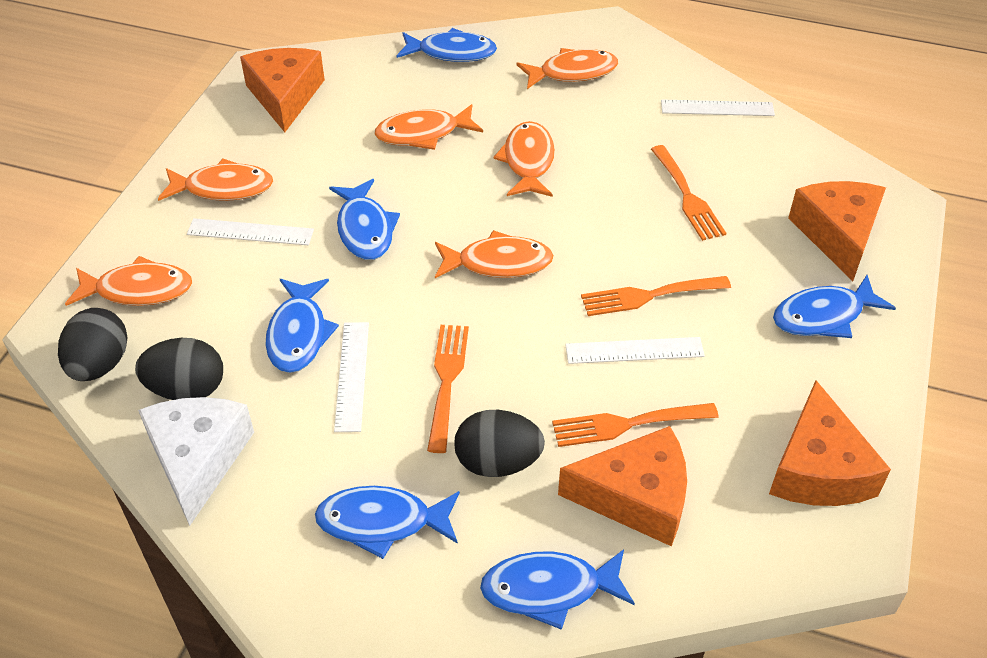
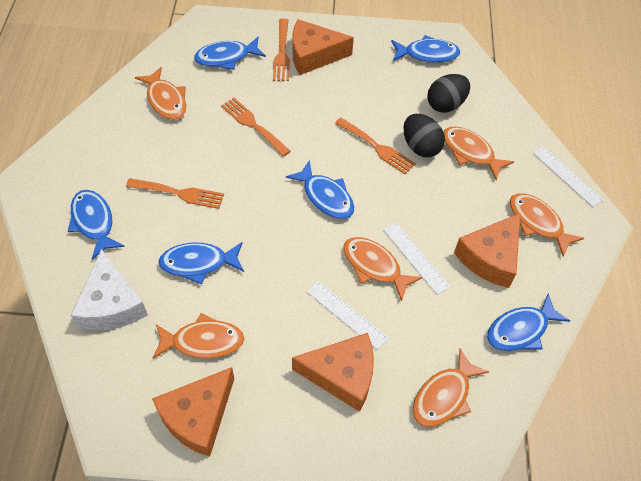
black egg: 3 -> 2
white ruler: 4 -> 3

